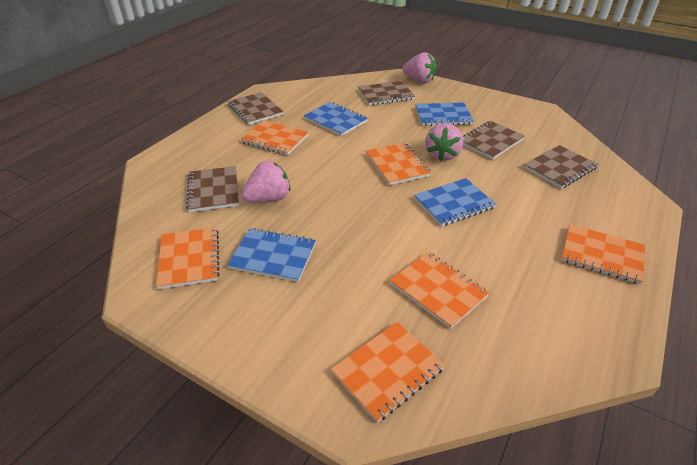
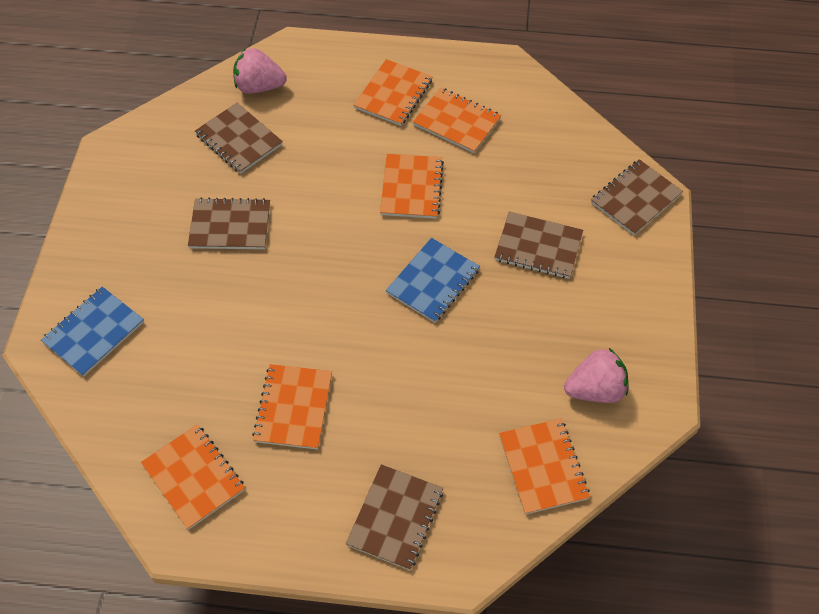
blue notebook: 4 -> 2
pink strawberry: 3 -> 2

